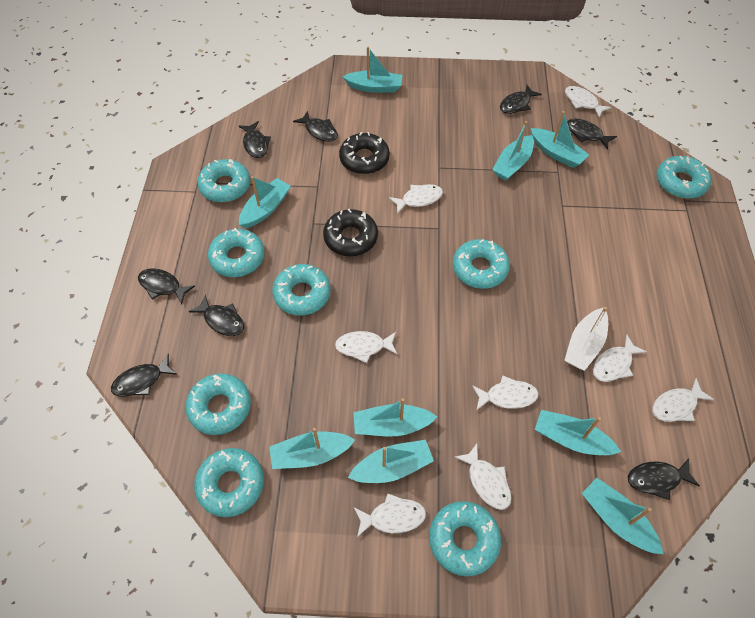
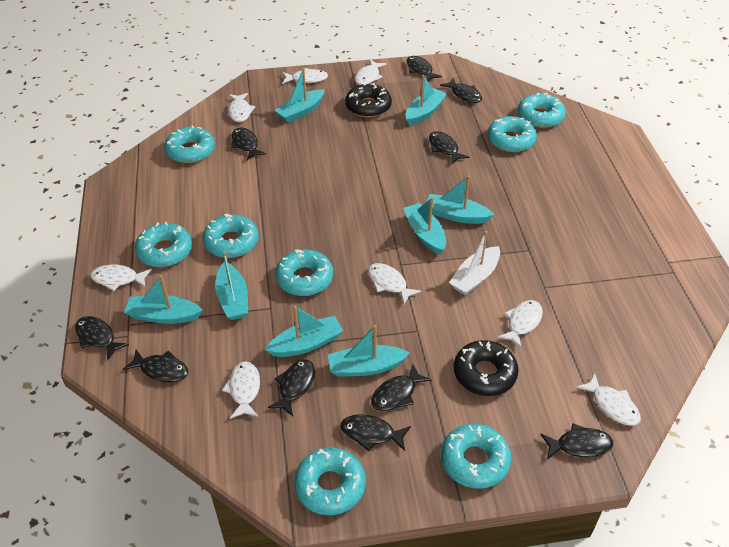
black fish: 8 -> 10
turquoise boat: 9 -> 8

